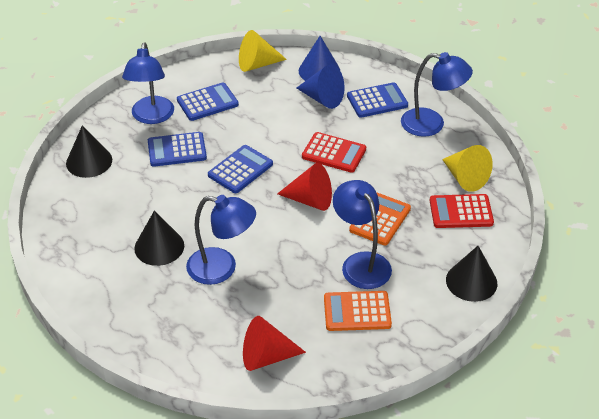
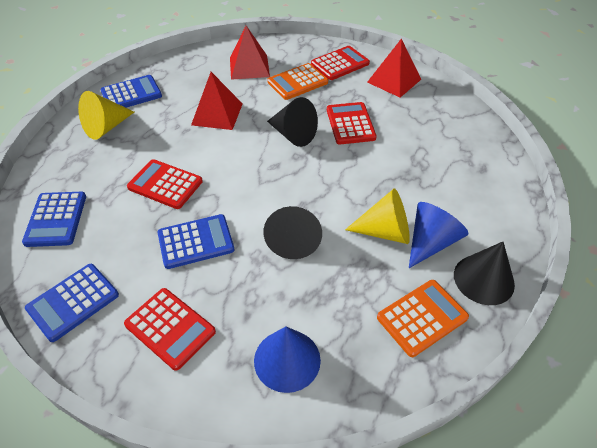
blue lamp: 4 -> 0
red calculator: 2 -> 4
red cone: 2 -> 0
red pyramid: 0 -> 3

